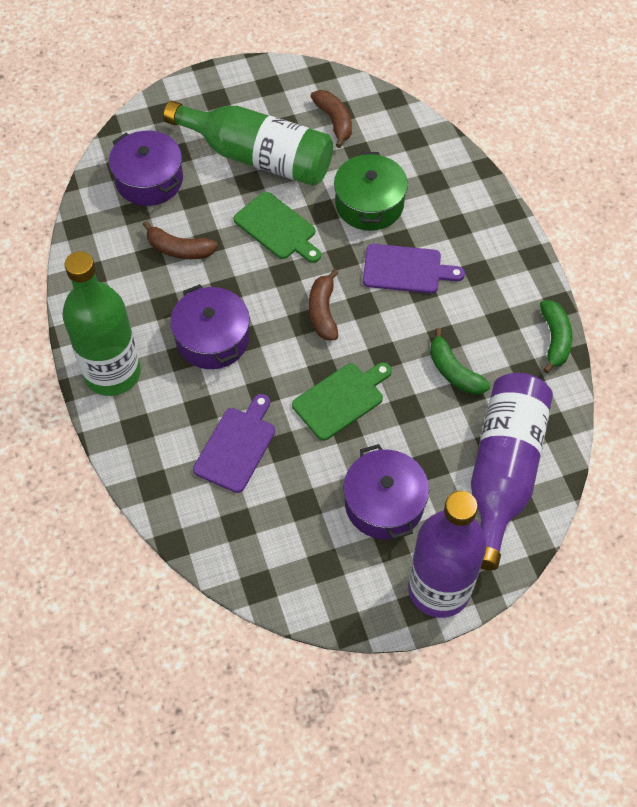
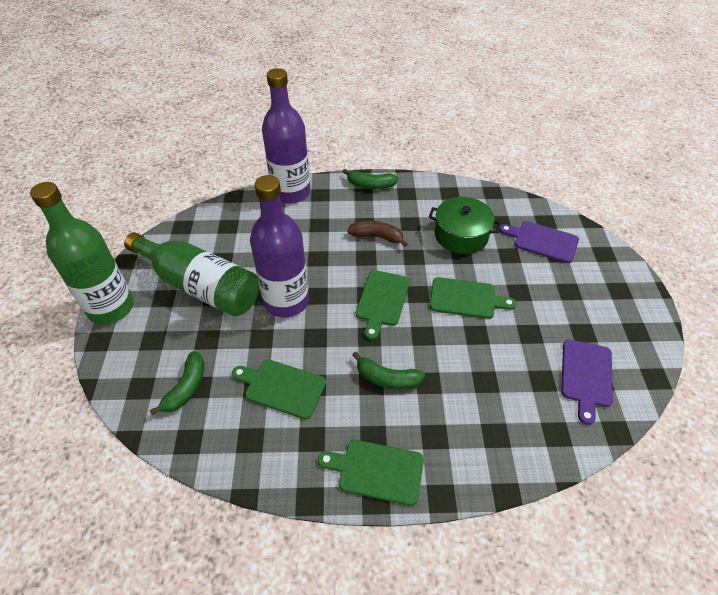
brown banana: 3 -> 1
green banana: 2 -> 3
green cutting board: 2 -> 4
purple pot: 3 -> 0

